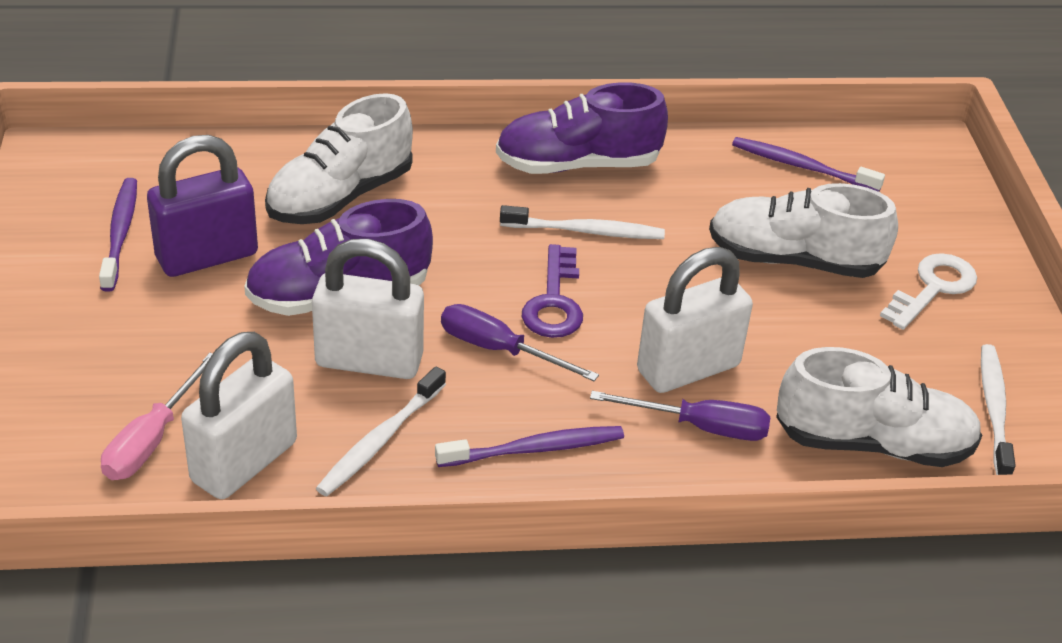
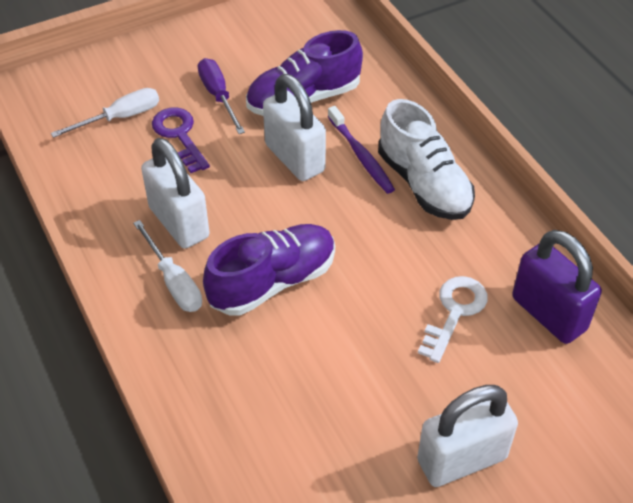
pink screwdriver: 1 -> 0
purple screwdriver: 2 -> 1
purple toothbrush: 3 -> 1
white screwdriver: 0 -> 2
white shoe: 3 -> 1
white toothbrush: 3 -> 0

